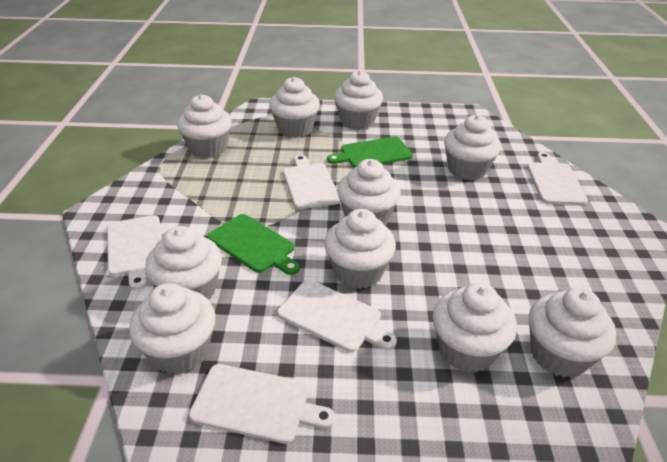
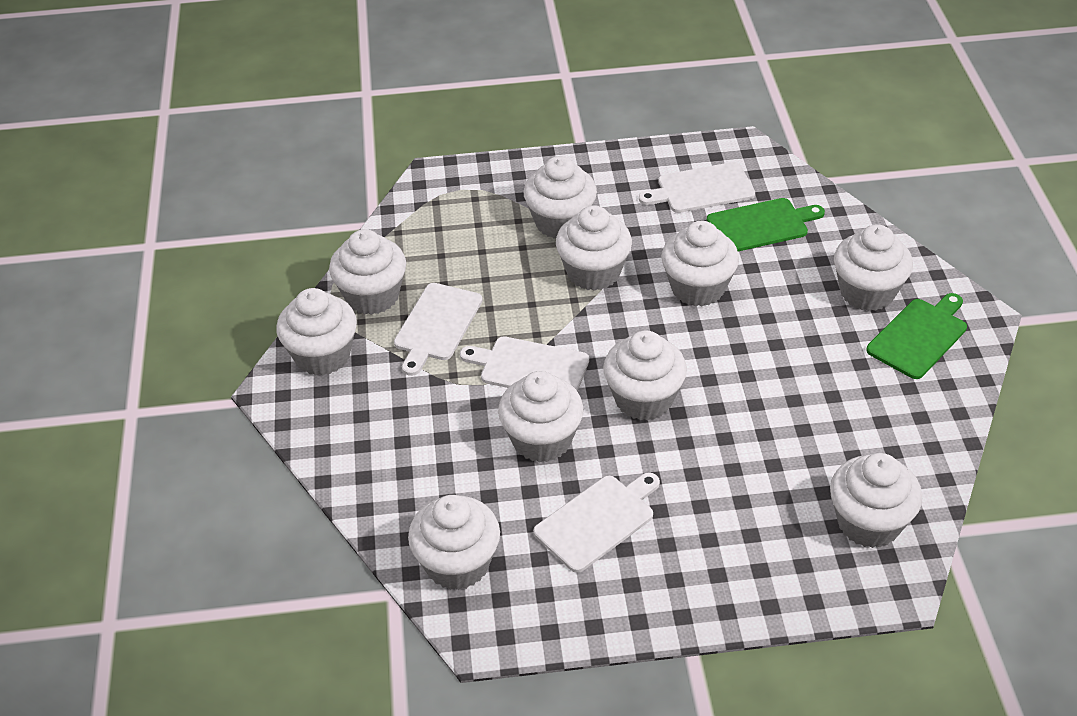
white cutting board: 5 -> 4

